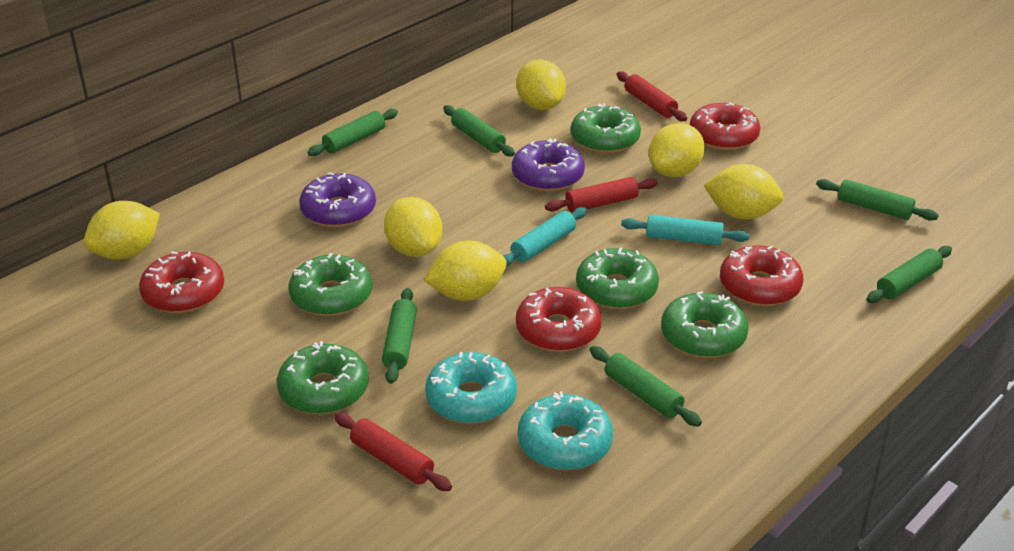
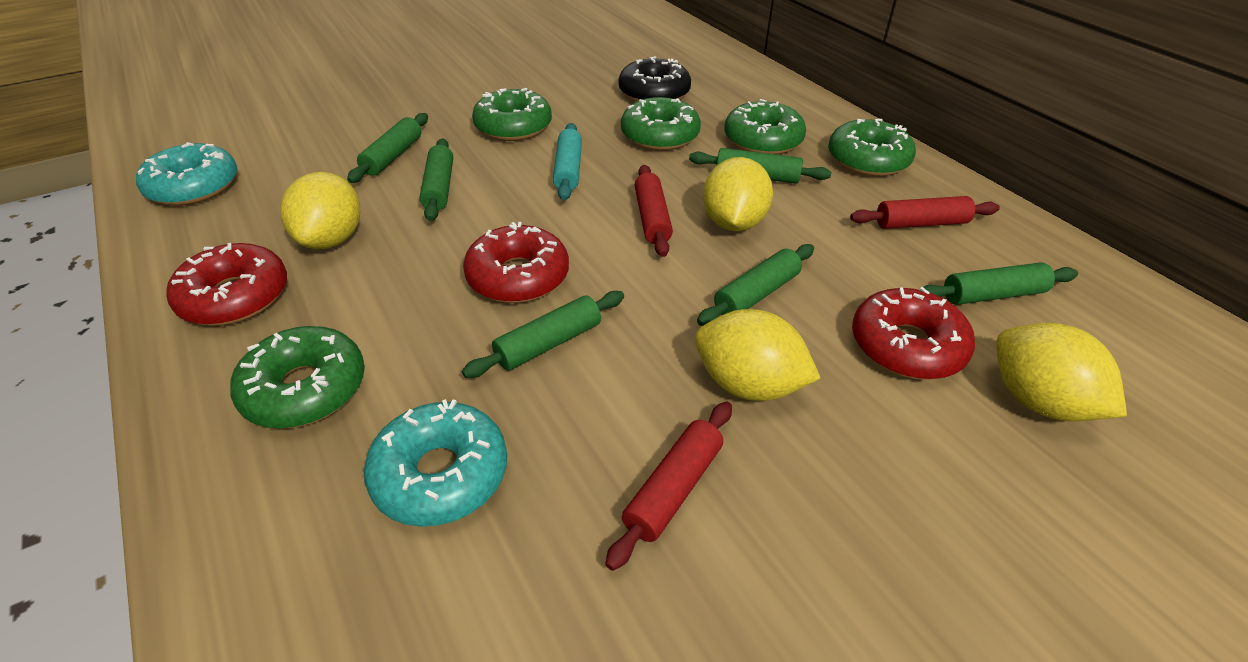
black donut: 0 -> 1
purple donut: 2 -> 0
red donut: 4 -> 3
turquoise rolling pin: 2 -> 1
yellow lemon: 6 -> 4

